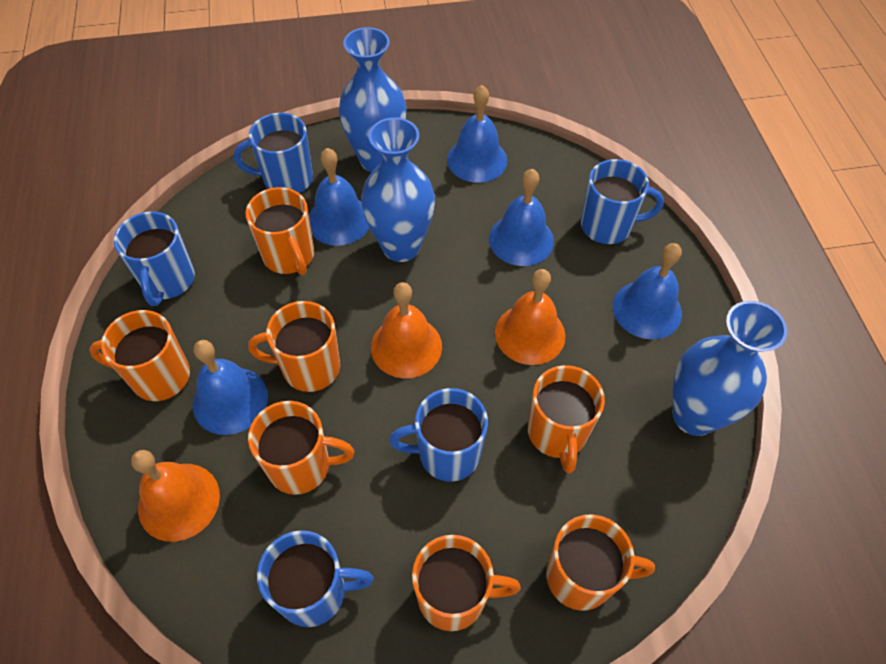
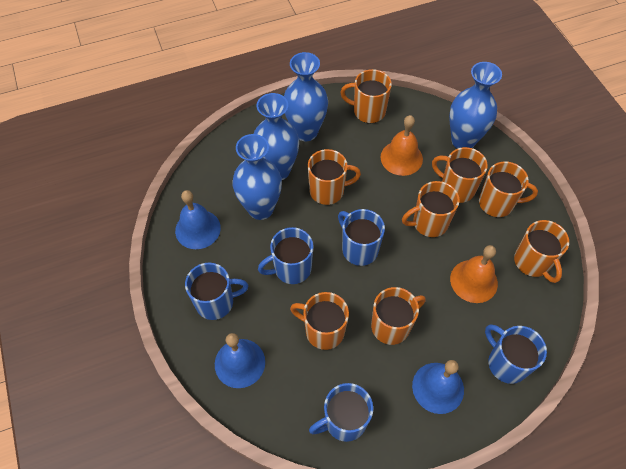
blue bell: 5 -> 3
blue vase: 3 -> 4
orange bell: 3 -> 2
orange mug: 7 -> 8

